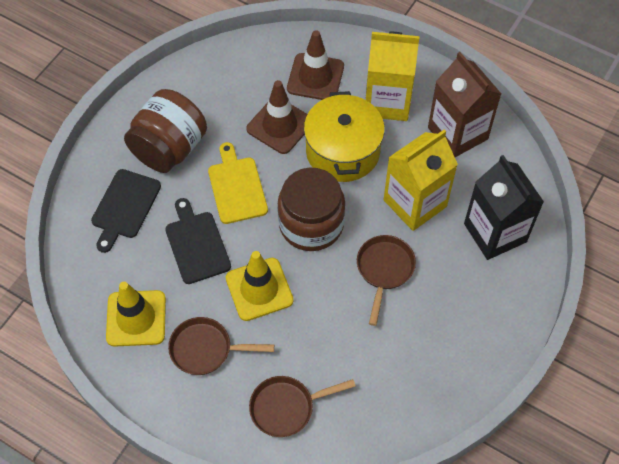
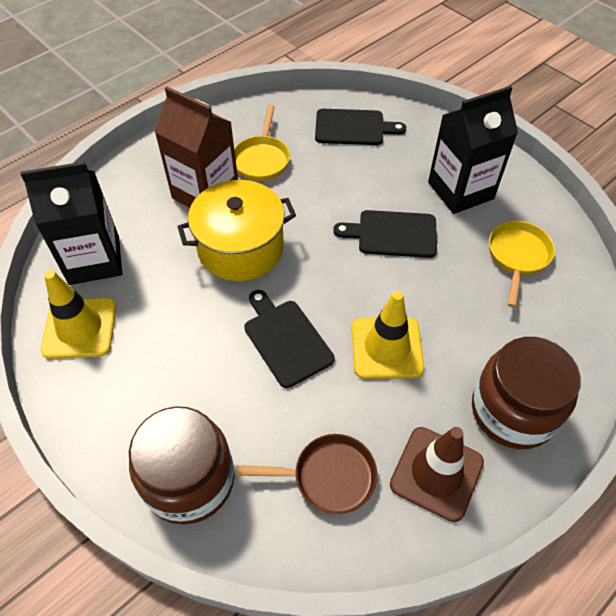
black carton: 1 -> 2
black cutting board: 2 -> 3
brown pan: 3 -> 1
brown traffic cone: 2 -> 1
yellow carton: 2 -> 0
yellow cutting board: 1 -> 0
yellow pan: 0 -> 2

